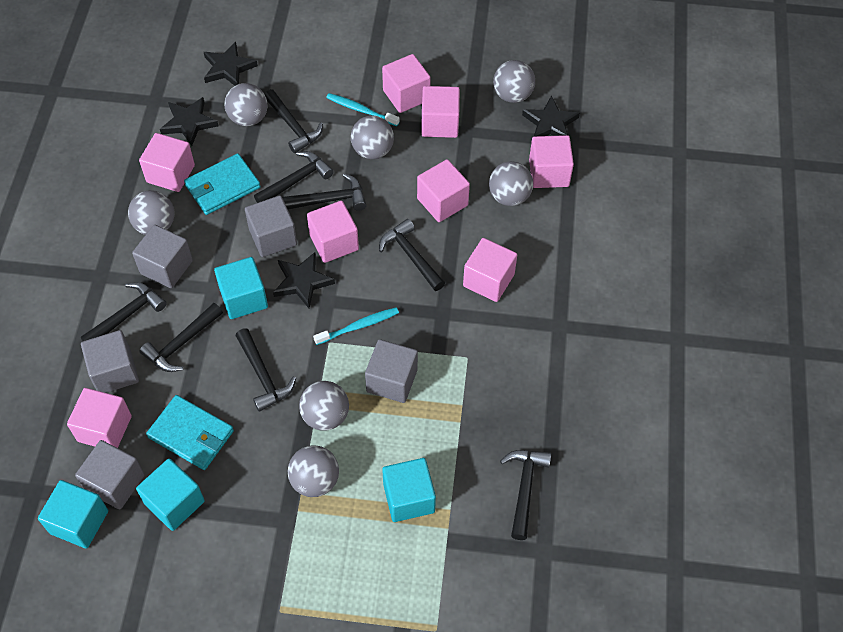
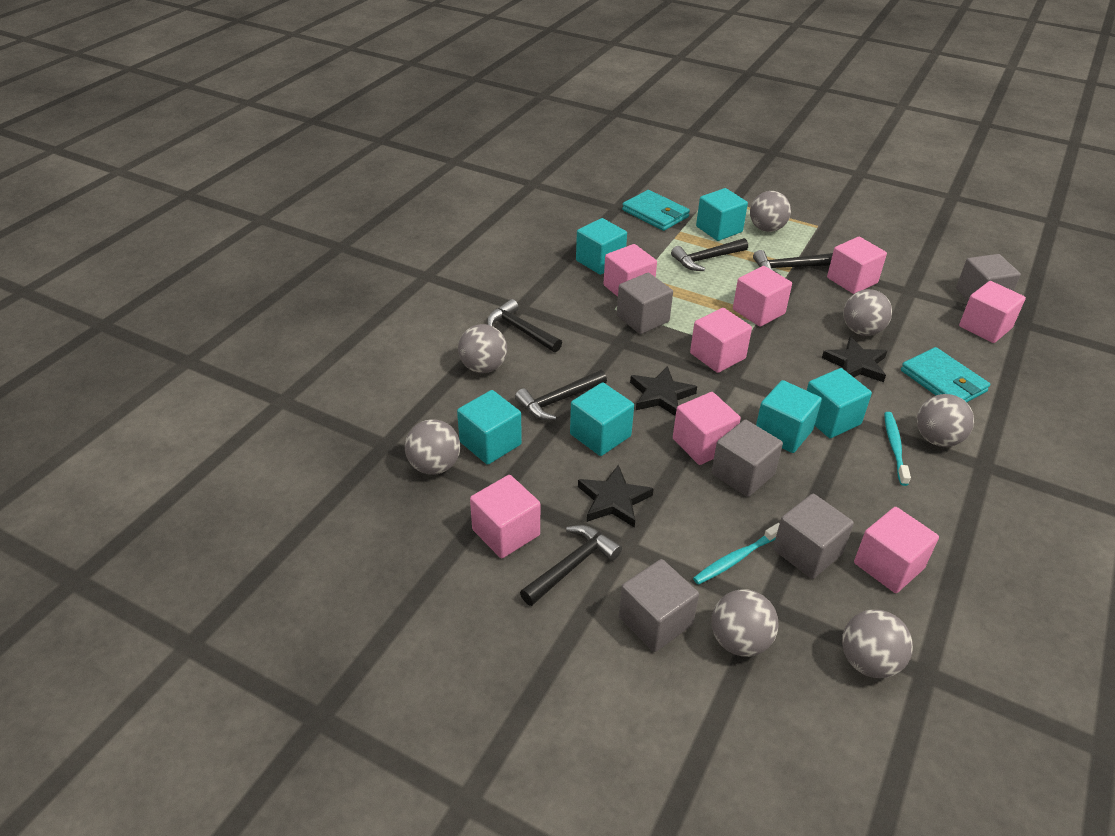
black hammer: 8 -> 5
black star: 4 -> 3
turquoise cube: 4 -> 6

